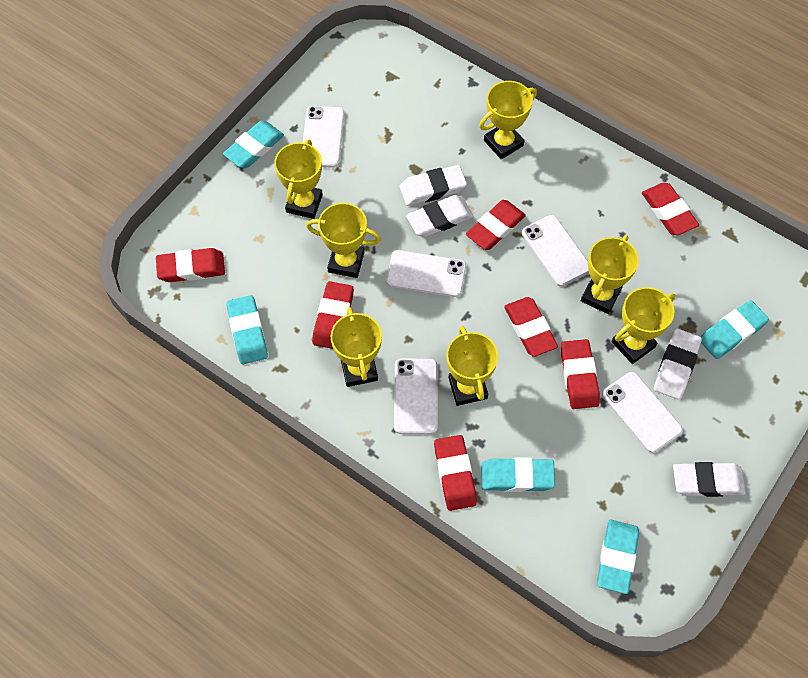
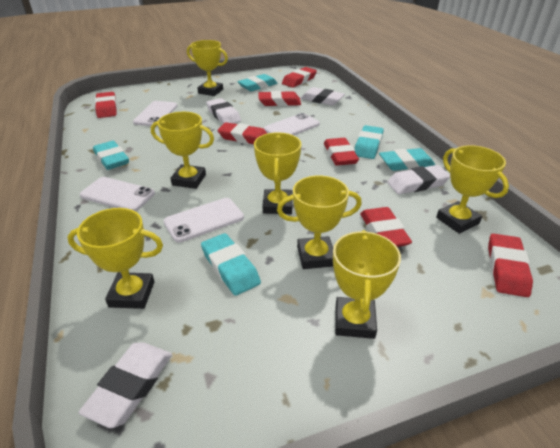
white phone: 5 -> 4

